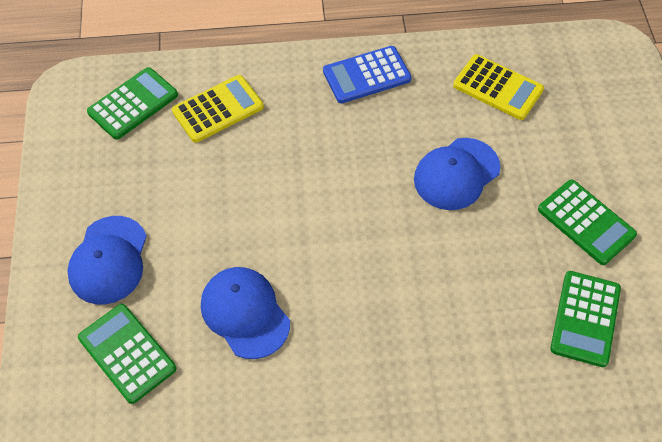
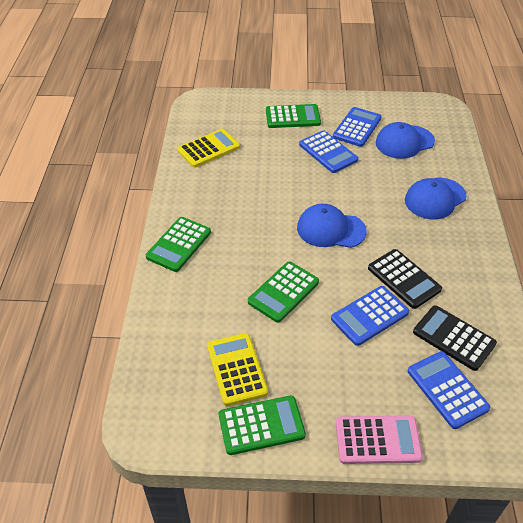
black calculator: 0 -> 2
blue calculator: 1 -> 4
pink calculator: 0 -> 1

